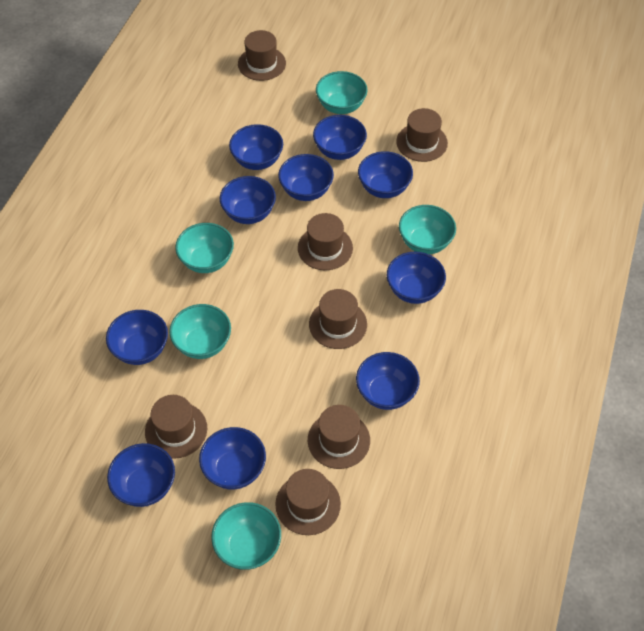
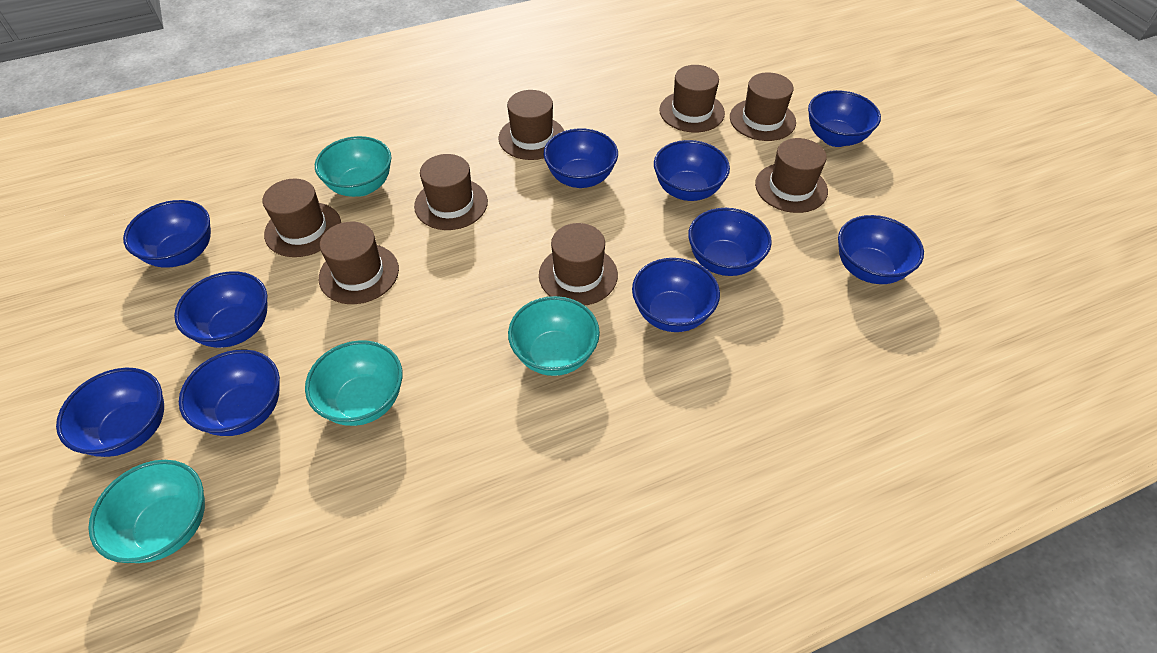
brown hat: 7 -> 8
turquoise bowl: 5 -> 4

